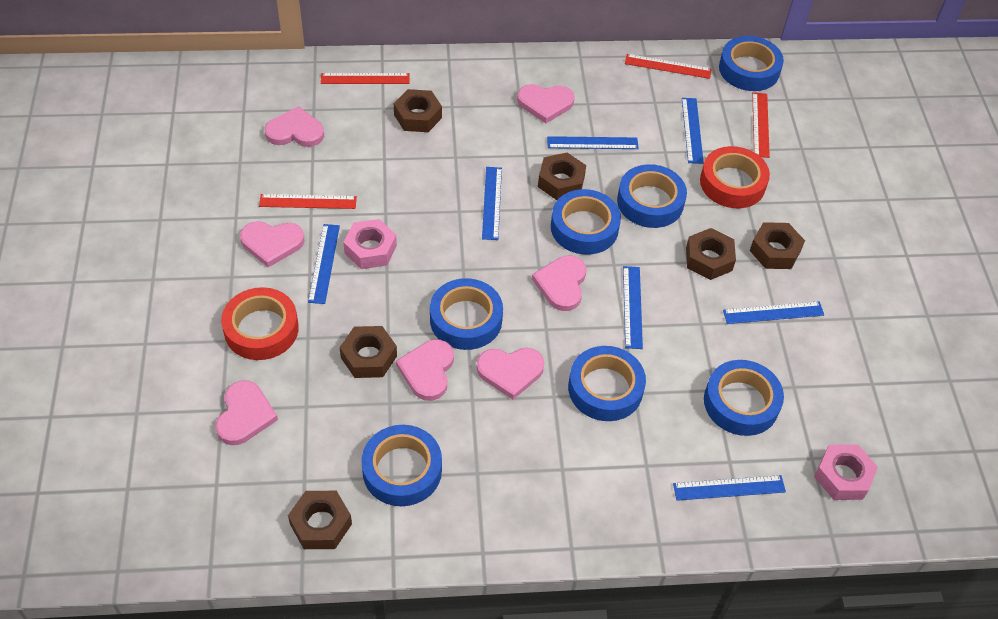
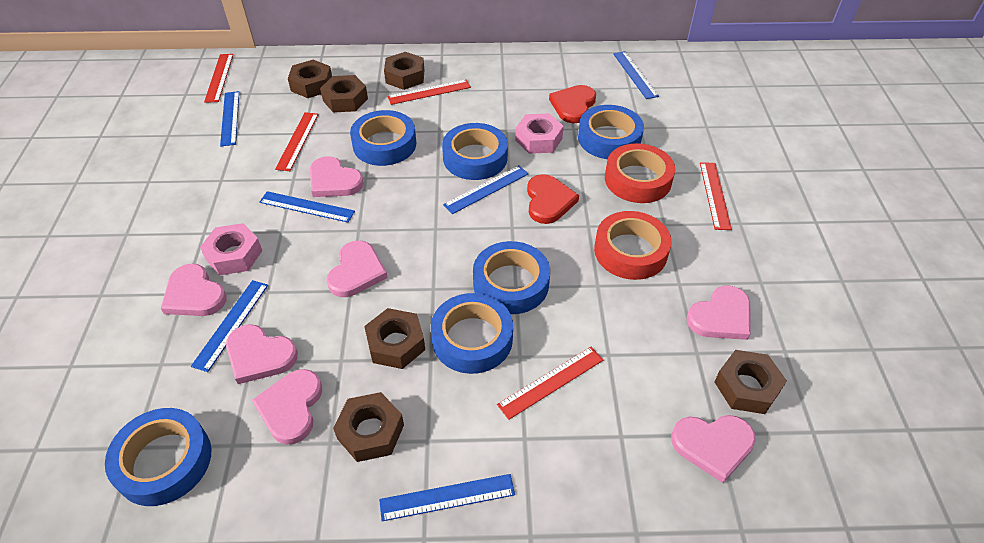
blue ruler: 7 -> 6
blue tape: 7 -> 6
red heart: 0 -> 2
red ruler: 4 -> 5

